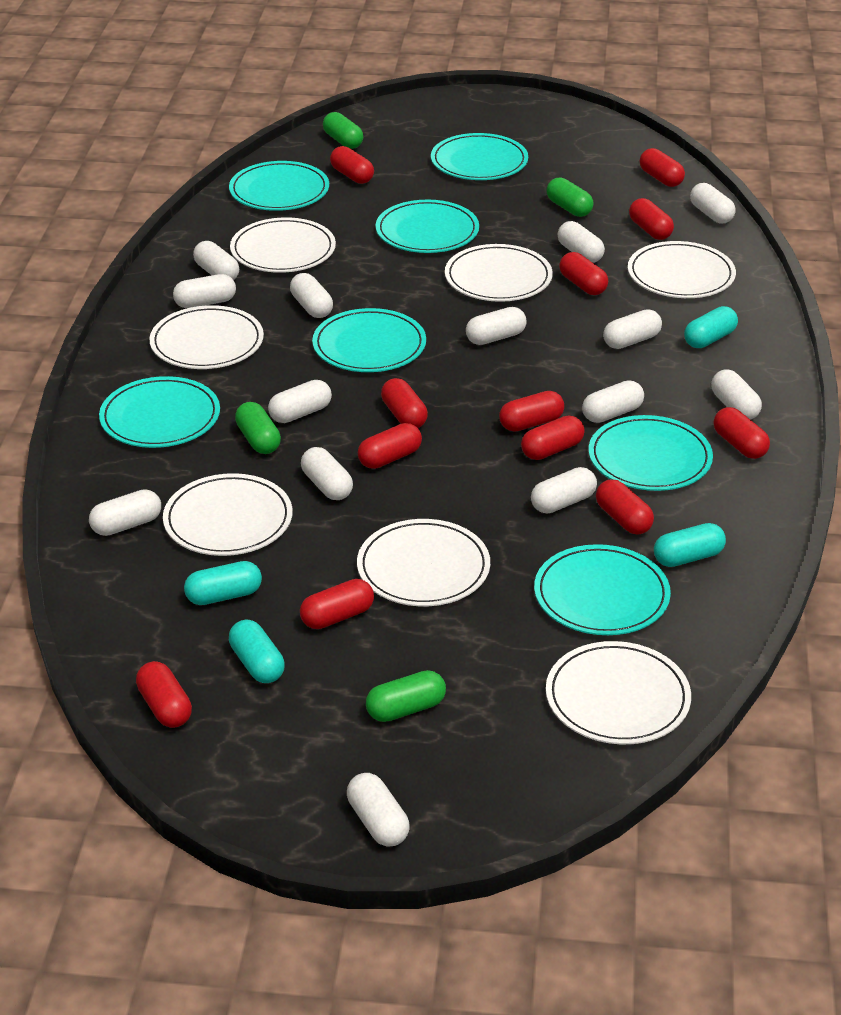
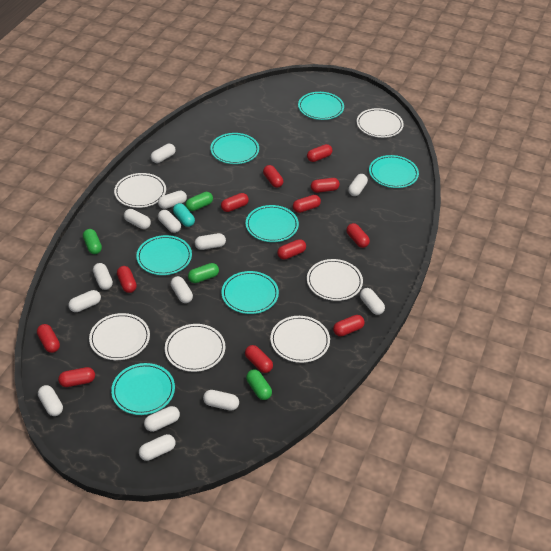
turquoise capsule: 4 -> 1
white plate: 7 -> 6

